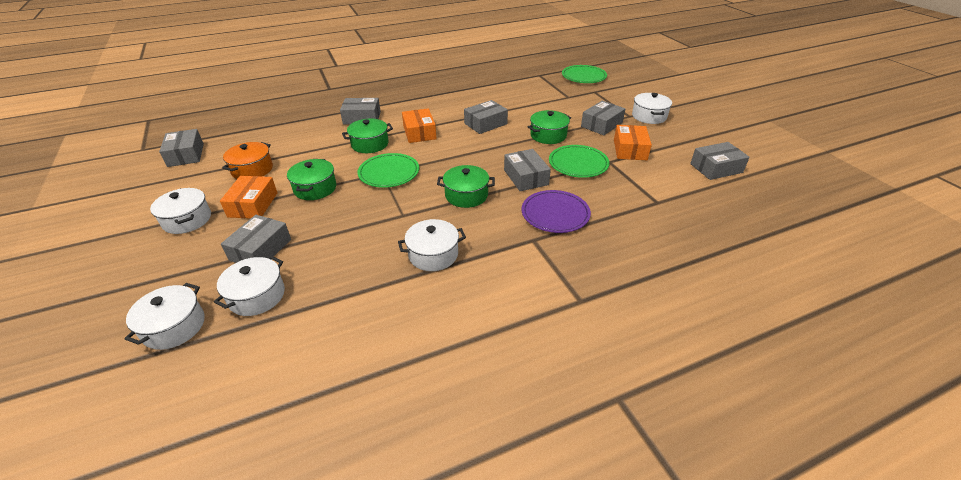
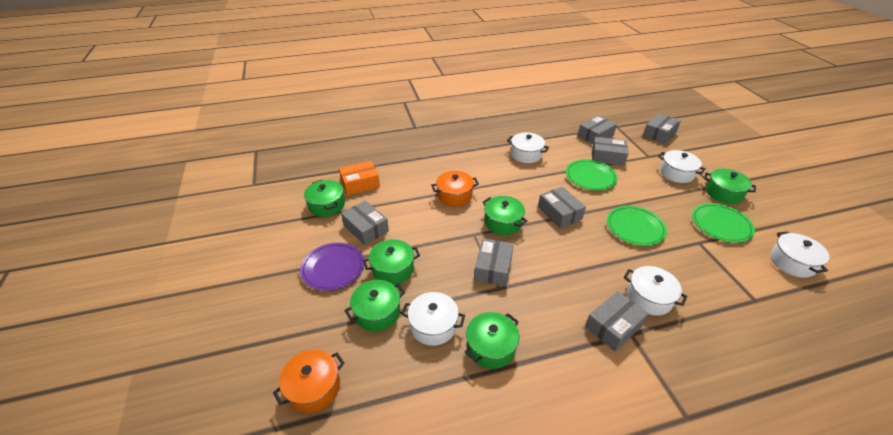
green pot: 4 -> 6
orange box: 3 -> 1
orange pot: 1 -> 2

